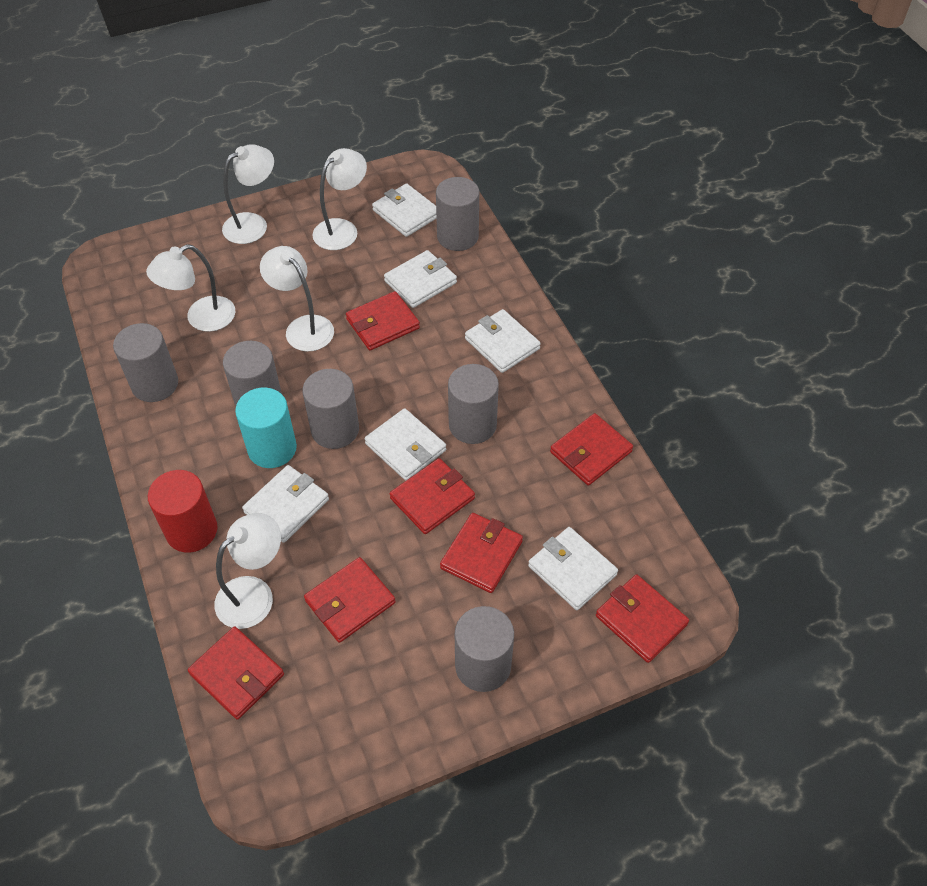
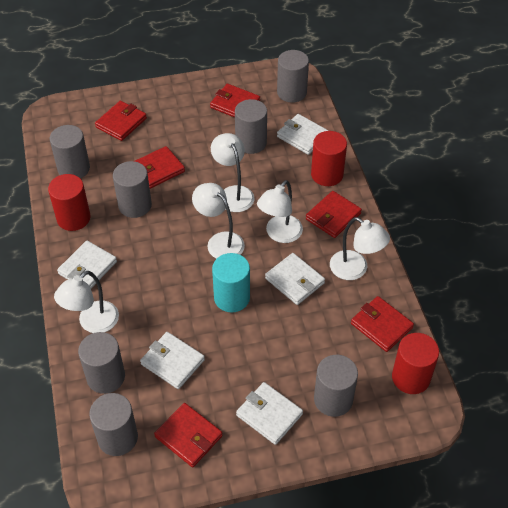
grey cylinder: 6 -> 7
red cylinder: 1 -> 3
red wallet: 7 -> 6
white wallet: 6 -> 5

